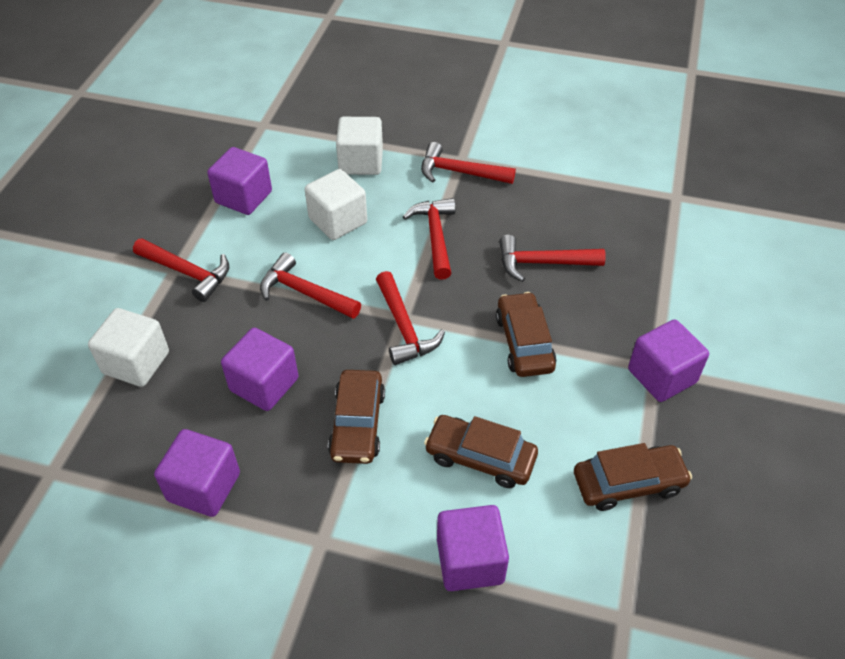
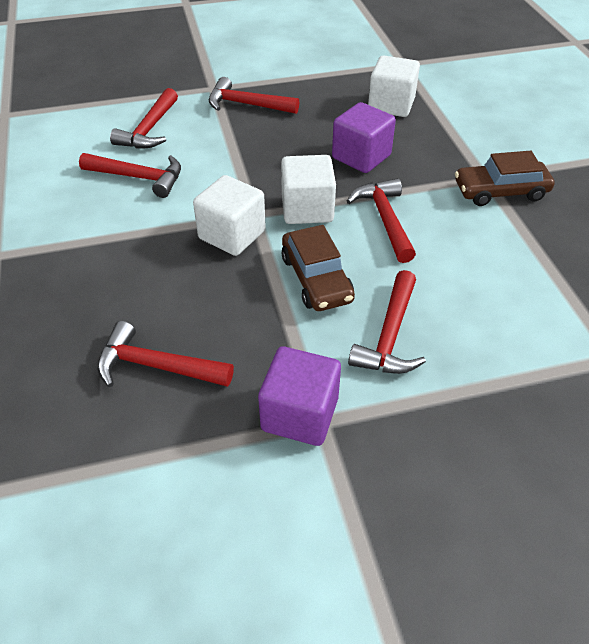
brown car: 4 -> 2
purple cube: 5 -> 2

